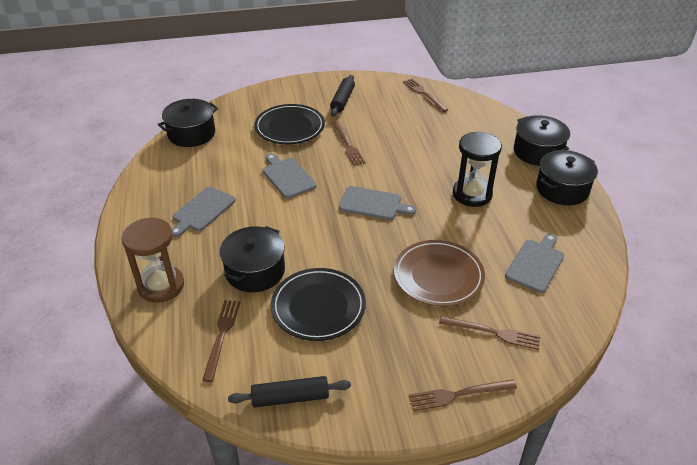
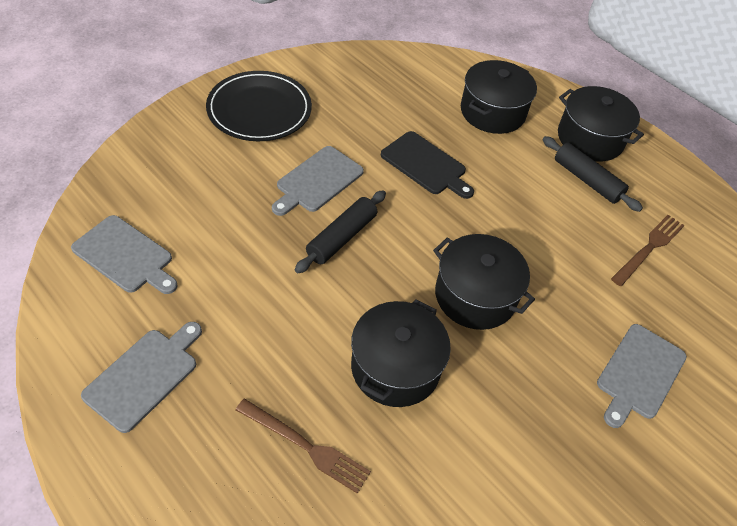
black cutting board: 0 -> 1
black hourglass: 1 -> 0
black plate: 2 -> 1
brown fork: 5 -> 2
brown hourglass: 1 -> 0
brown plate: 1 -> 0

